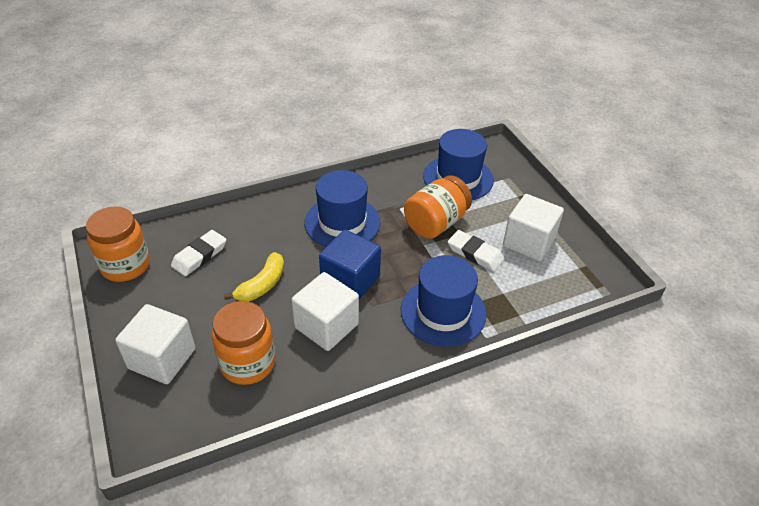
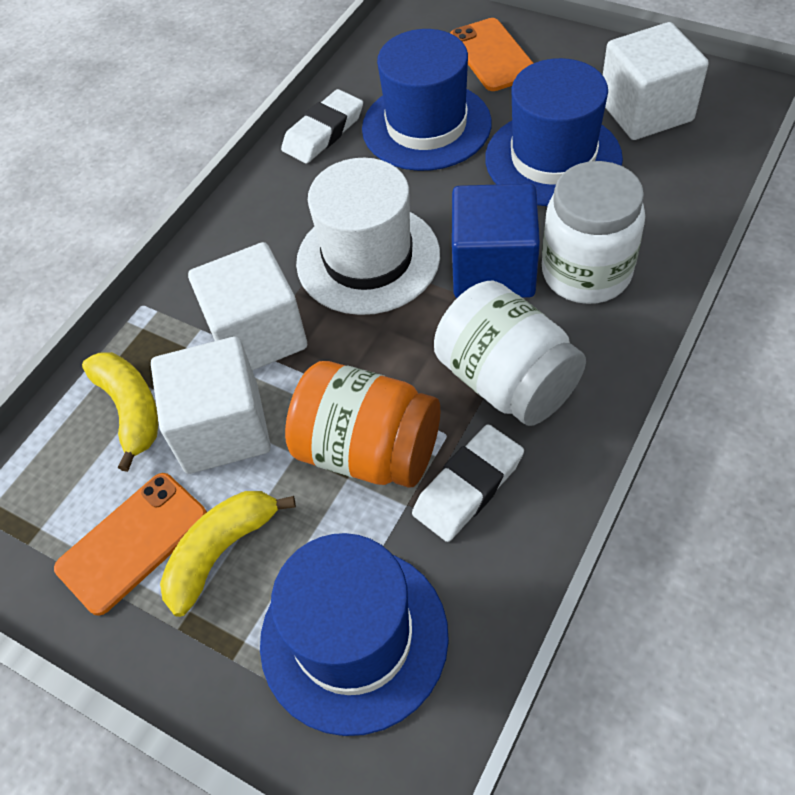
orange jar: 3 -> 1
orange phone: 0 -> 2
white hat: 0 -> 1
white jar: 0 -> 2
yellow banana: 1 -> 2

